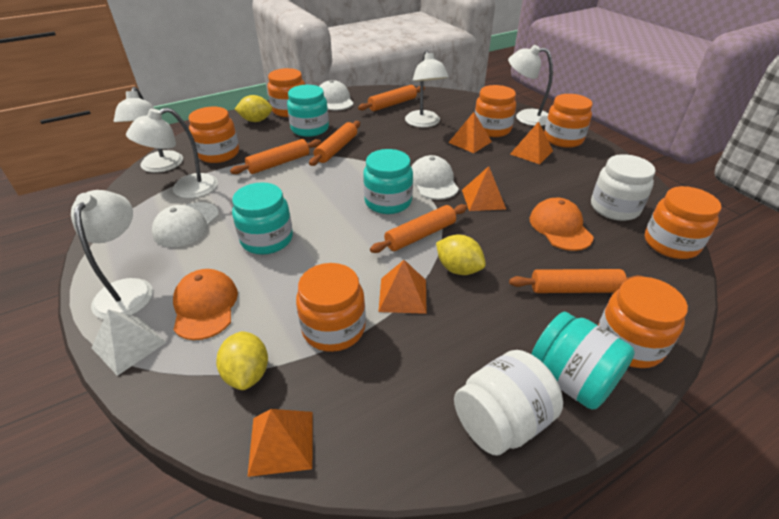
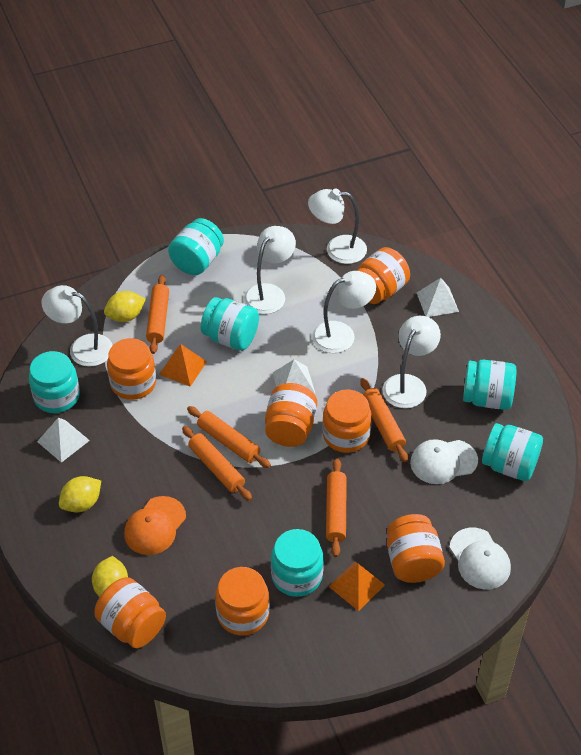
orange cap: 2 -> 1
orange pyramid: 5 -> 2
turquoise jar: 4 -> 6
white cap: 3 -> 2
white jar: 2 -> 0
white pyramid: 1 -> 3

